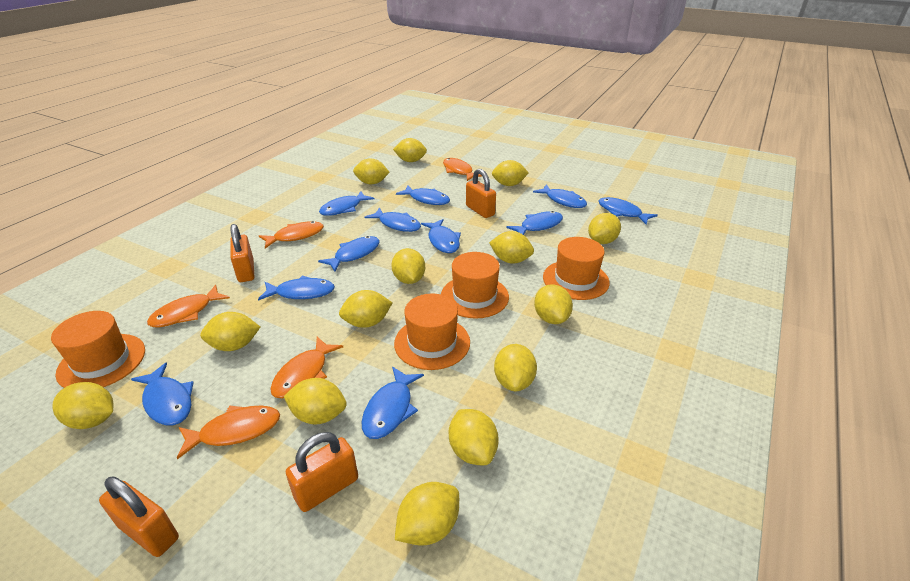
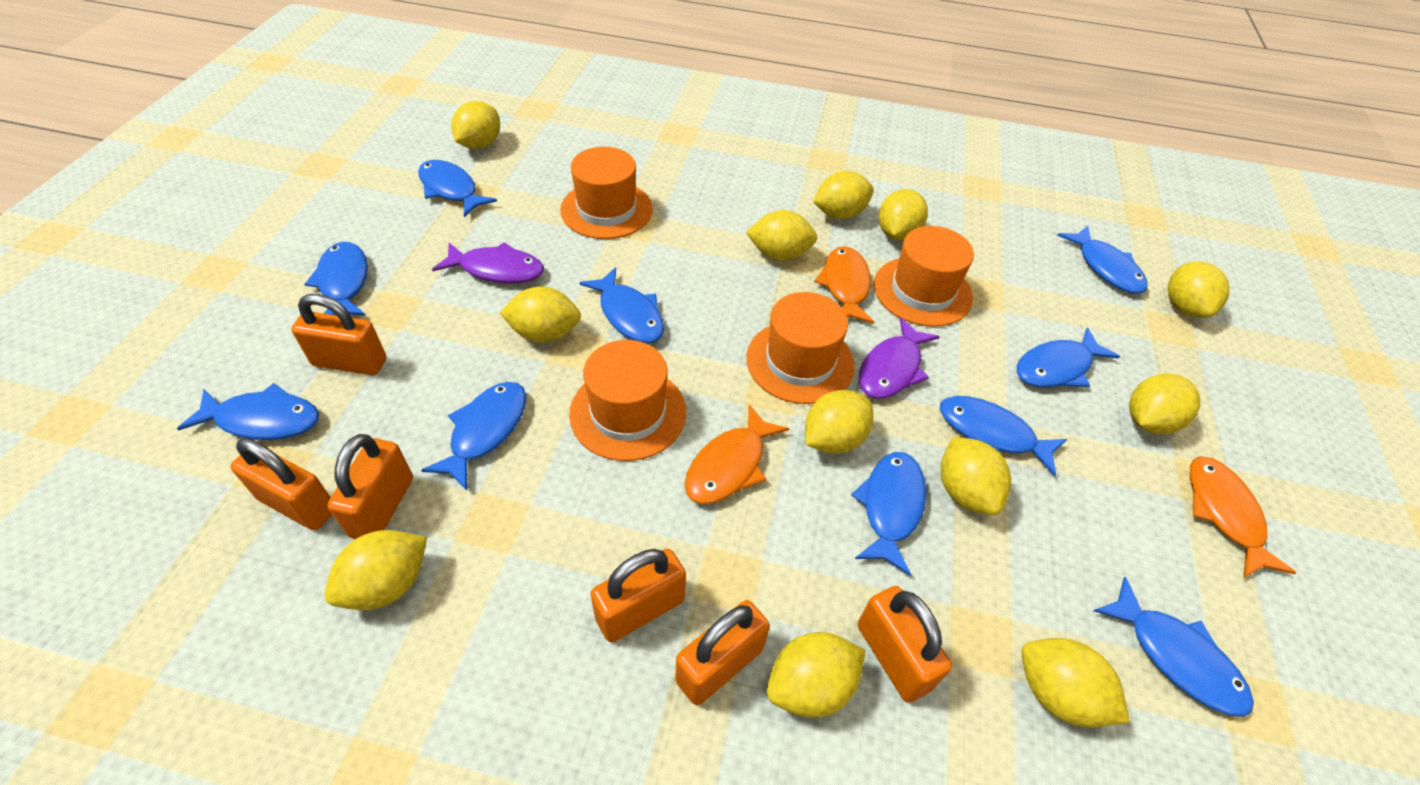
blue fish: 11 -> 10
orange fish: 5 -> 3
orange padlock: 4 -> 6
purple fish: 0 -> 2
yellow lemon: 14 -> 12

